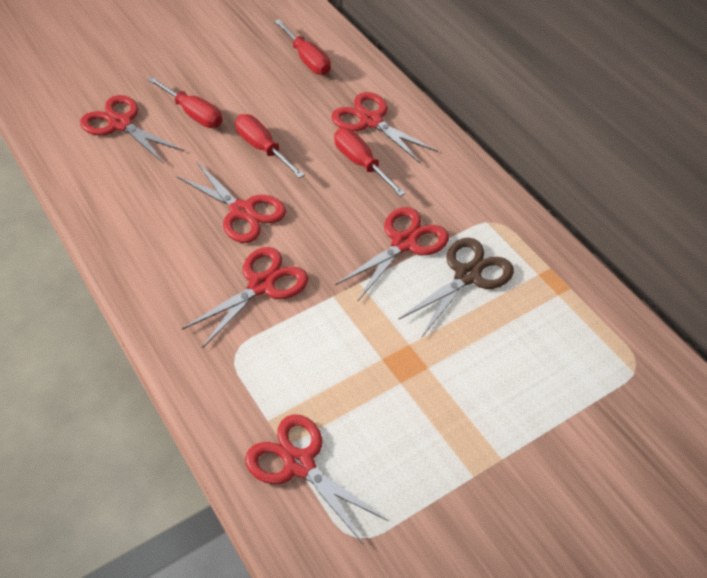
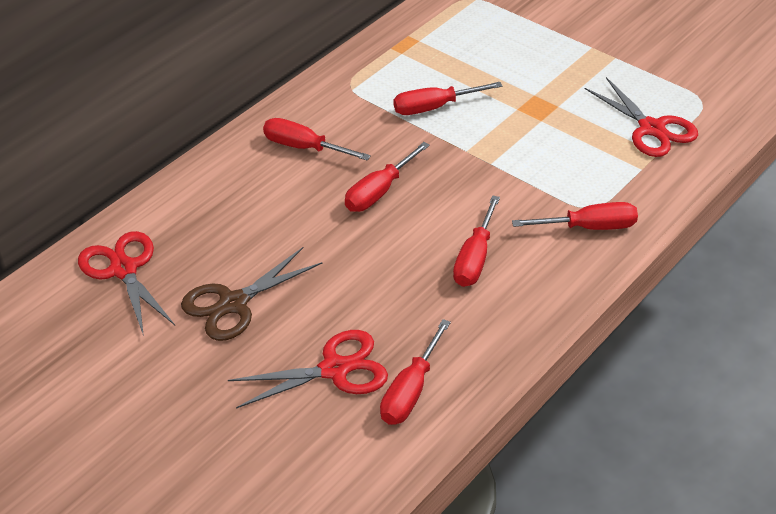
red scissors: 6 -> 3
red screwdriver: 4 -> 6

